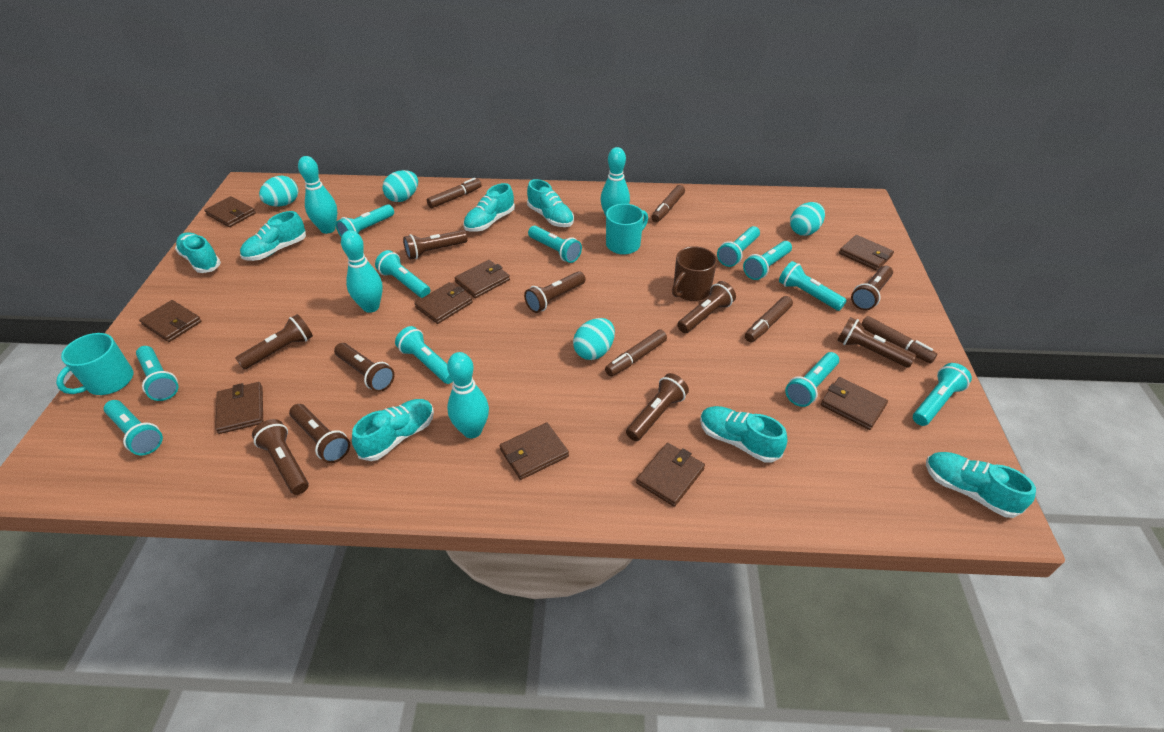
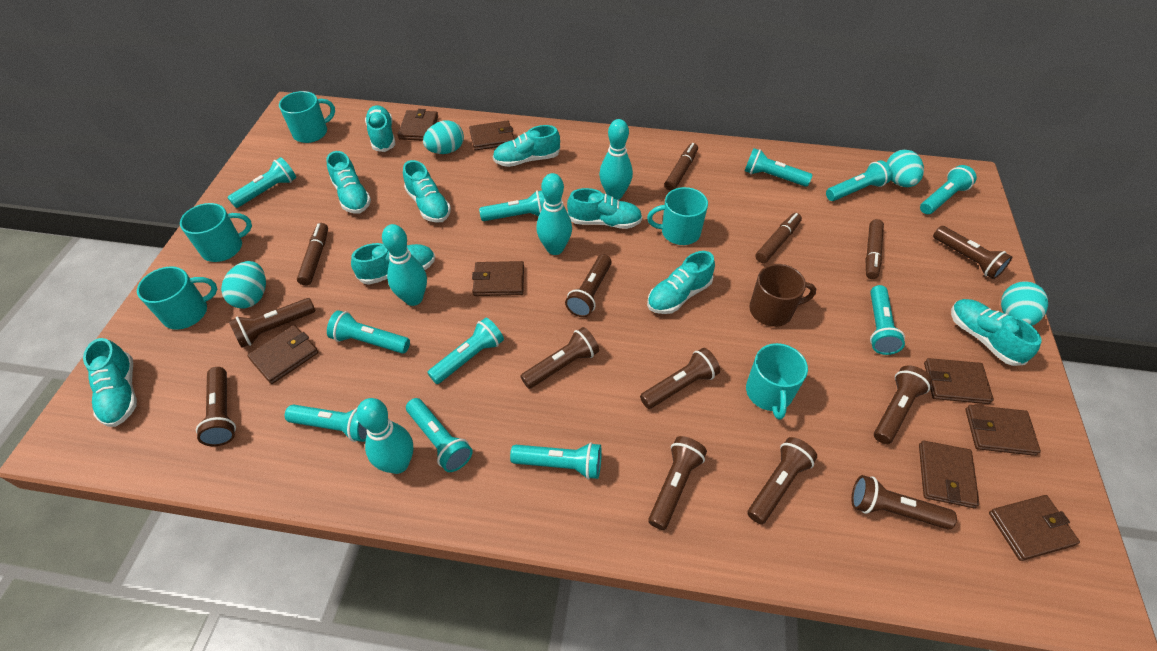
brown marker: 5 -> 4
brown wallet: 9 -> 8
turquoise mug: 2 -> 5
turquoise shoe: 7 -> 9

